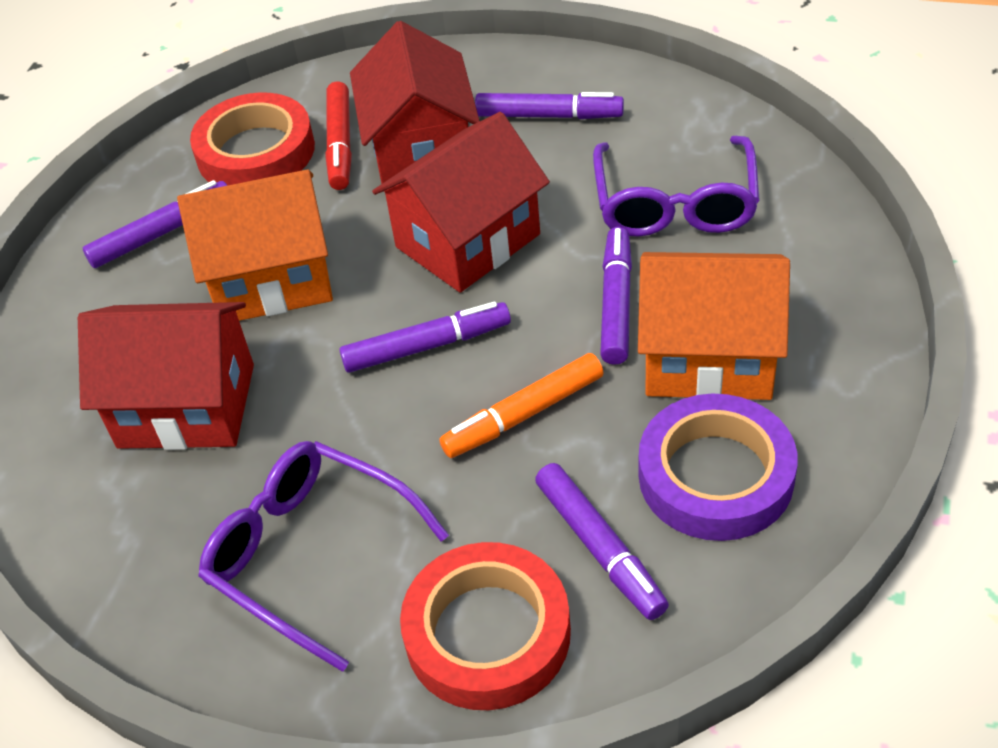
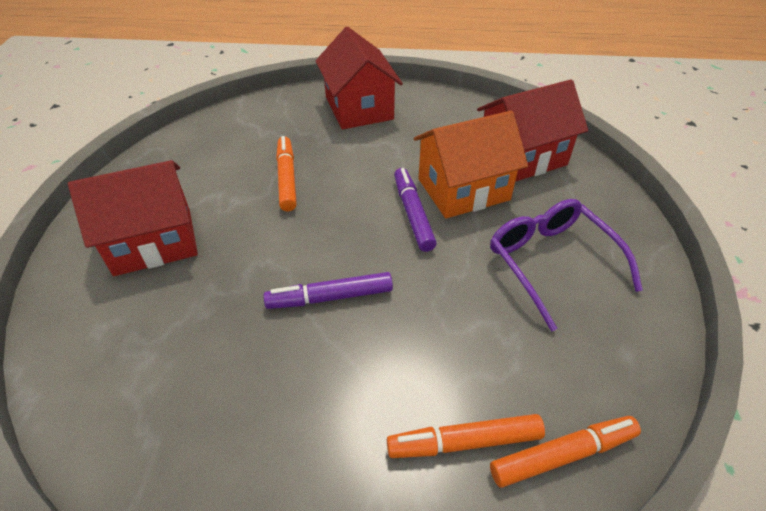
orange house: 2 -> 1
orange marker: 1 -> 3
purple glasses: 2 -> 1
purple marker: 5 -> 2
purple tape: 1 -> 0
red marker: 1 -> 0
red tape: 2 -> 0

